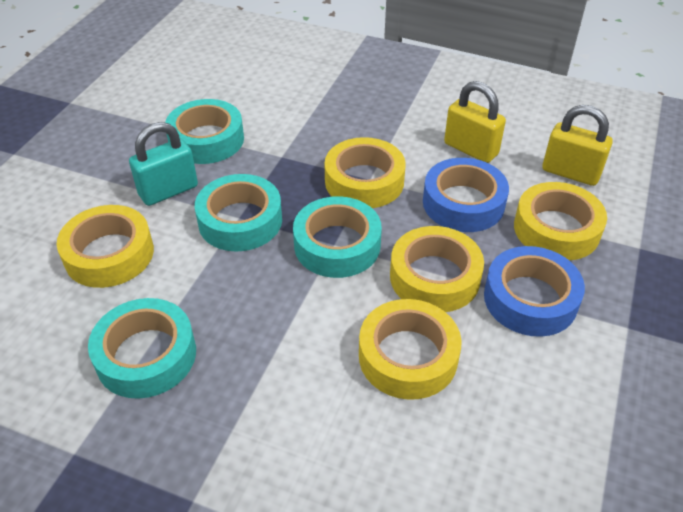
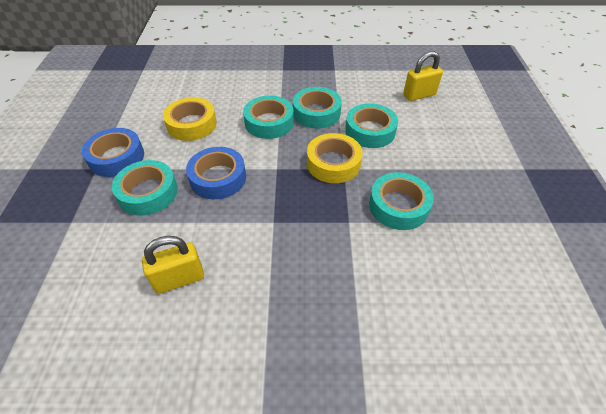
turquoise padlock: 1 -> 0
turquoise tape: 4 -> 5
yellow tape: 5 -> 2

